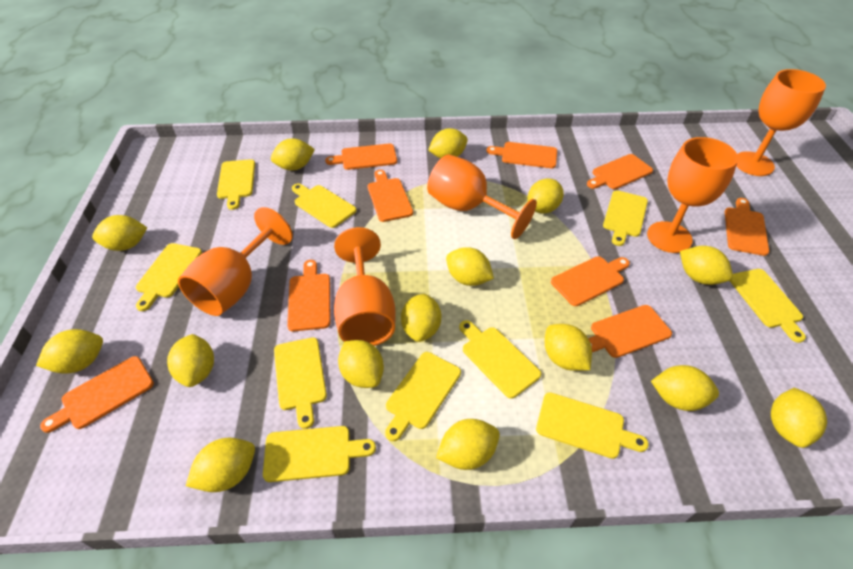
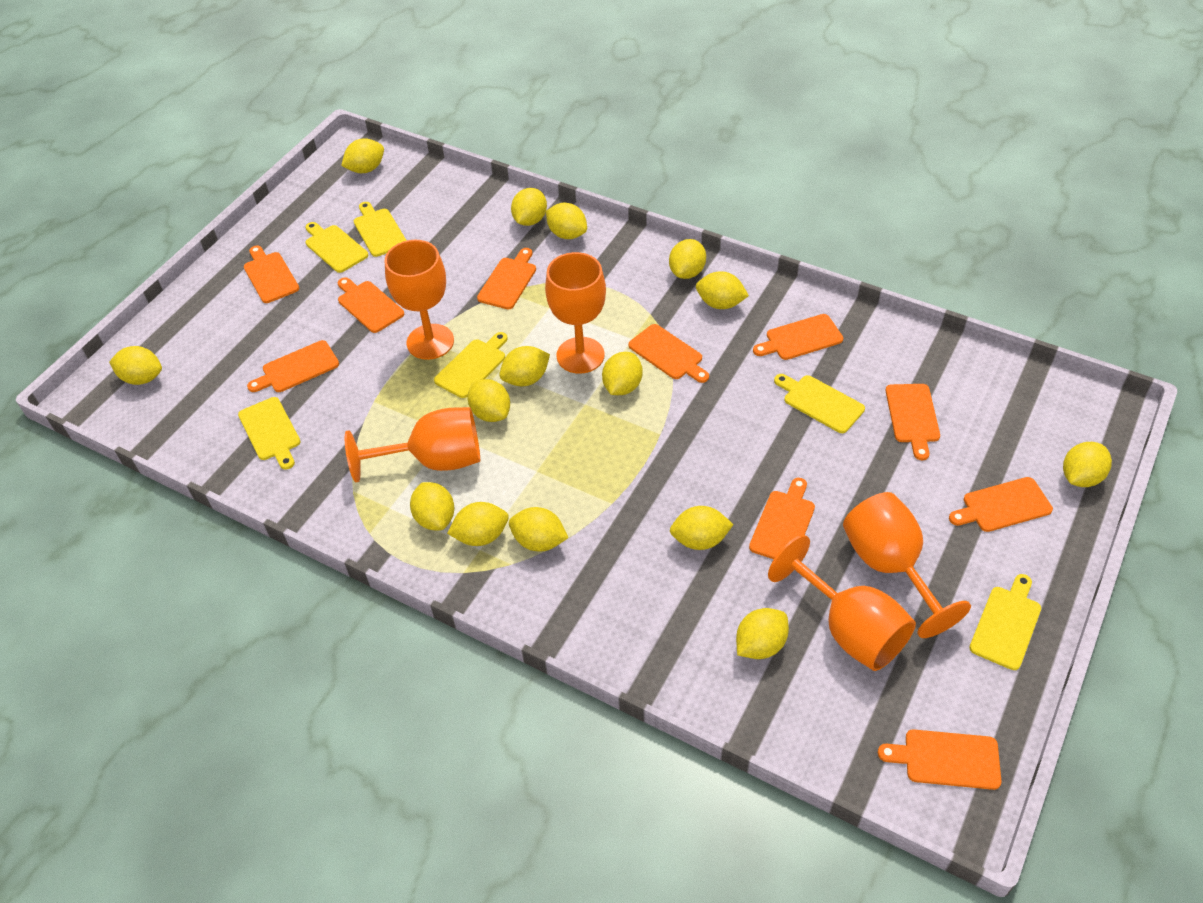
orange cutting board: 9 -> 10
yellow cutting board: 10 -> 6

